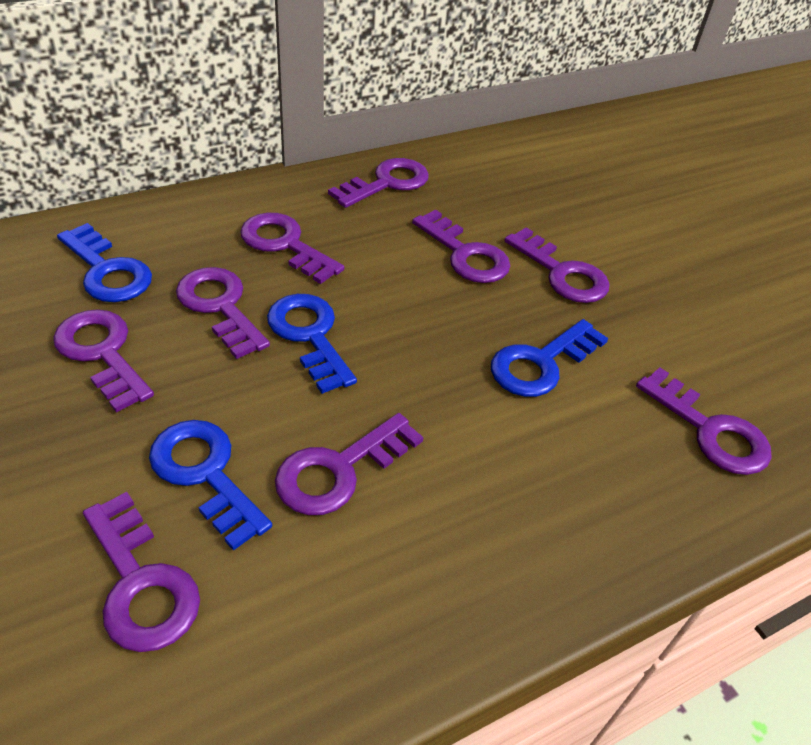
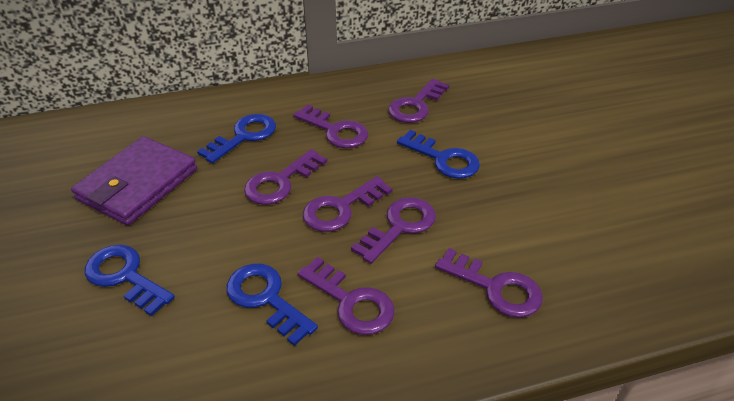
purple key: 9 -> 7
purple wallet: 0 -> 1

